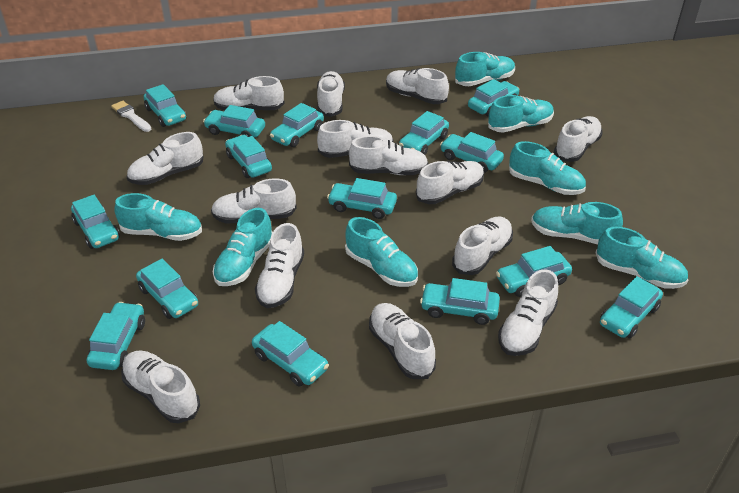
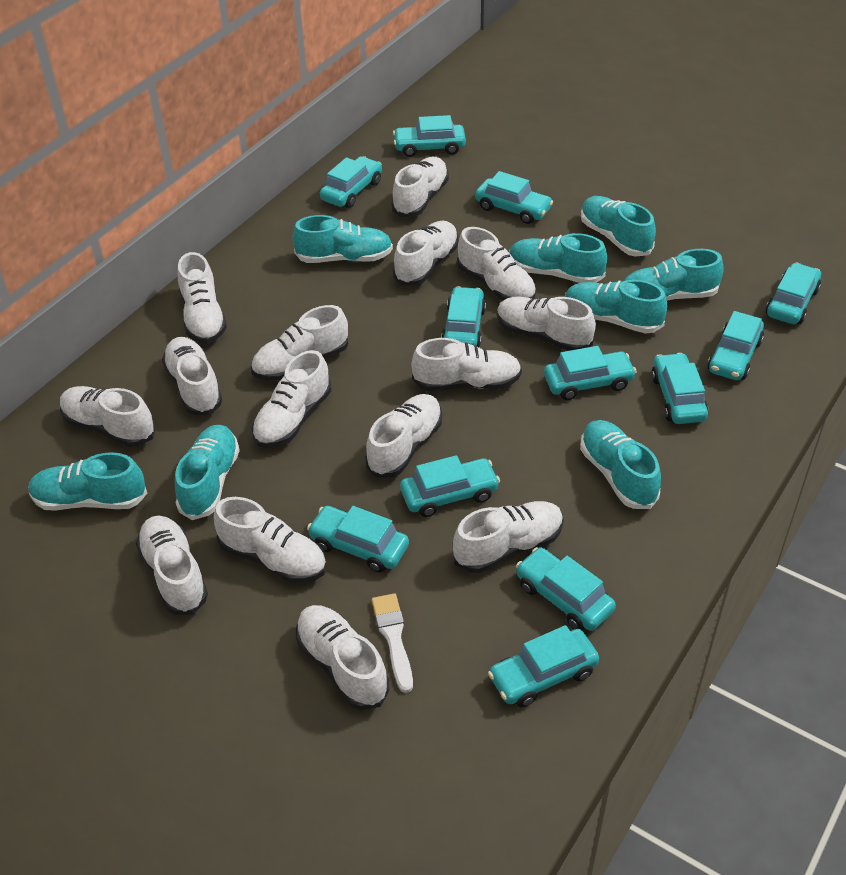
turquoise car: 15 -> 12
white shoe: 14 -> 15

